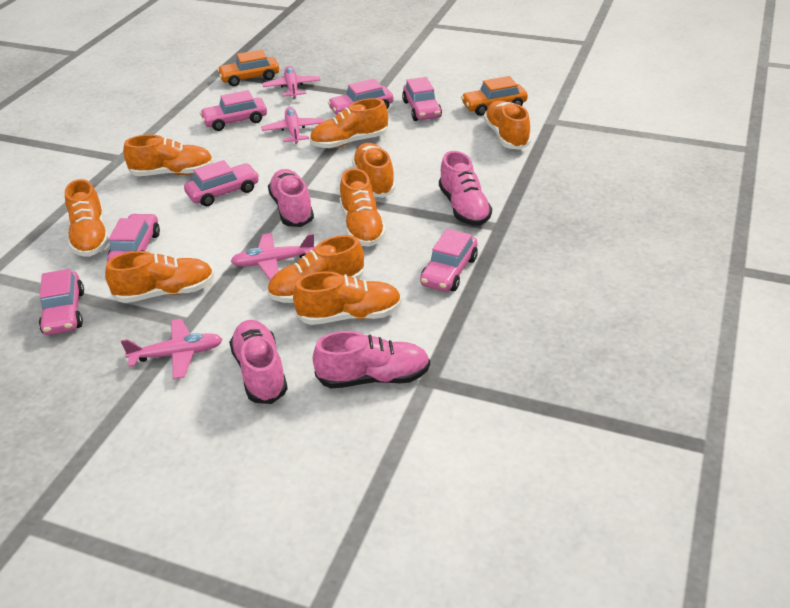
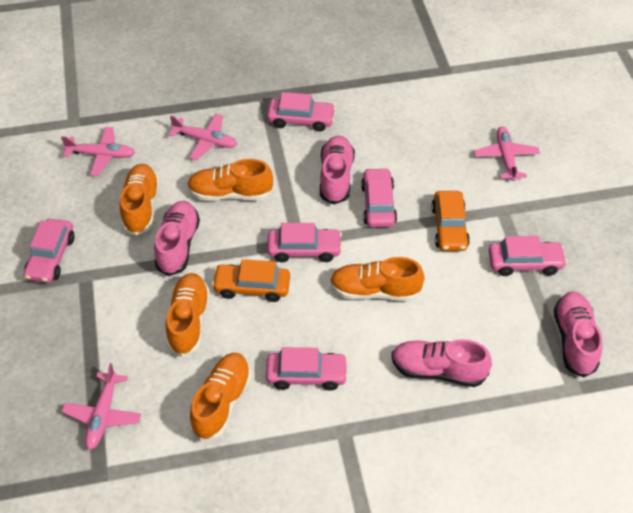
orange shoe: 9 -> 5
pink car: 7 -> 6

